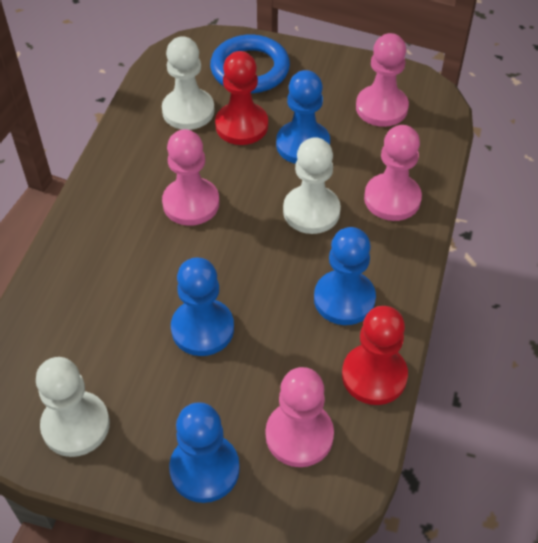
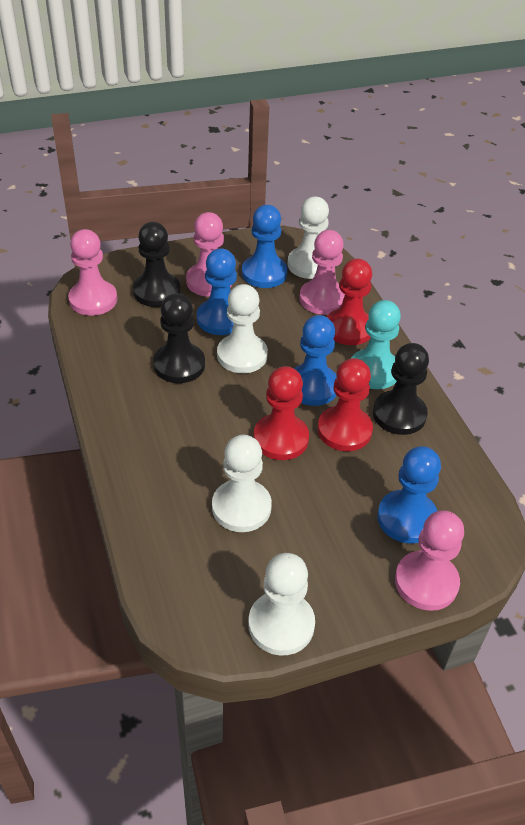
black pawn: 0 -> 3
blue ring: 1 -> 0
red pawn: 2 -> 3
turquoise pawn: 0 -> 1
white pawn: 3 -> 4

